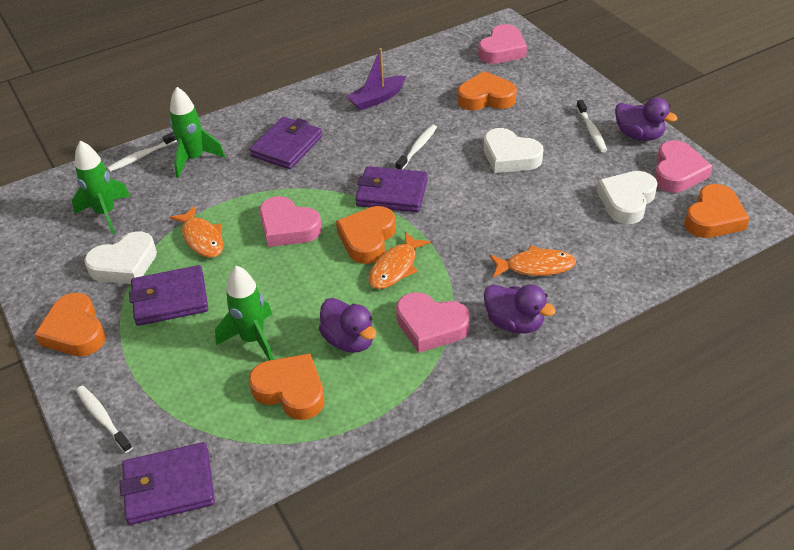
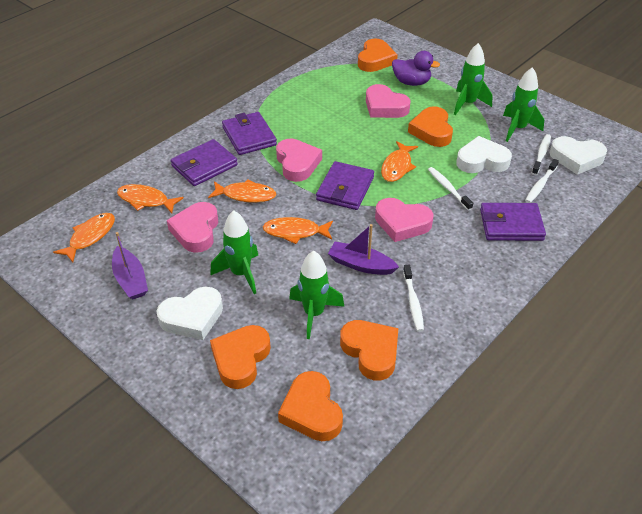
green rocket: 3 -> 4
orange fish: 3 -> 5
purple boat: 1 -> 2
purple duck: 3 -> 1

